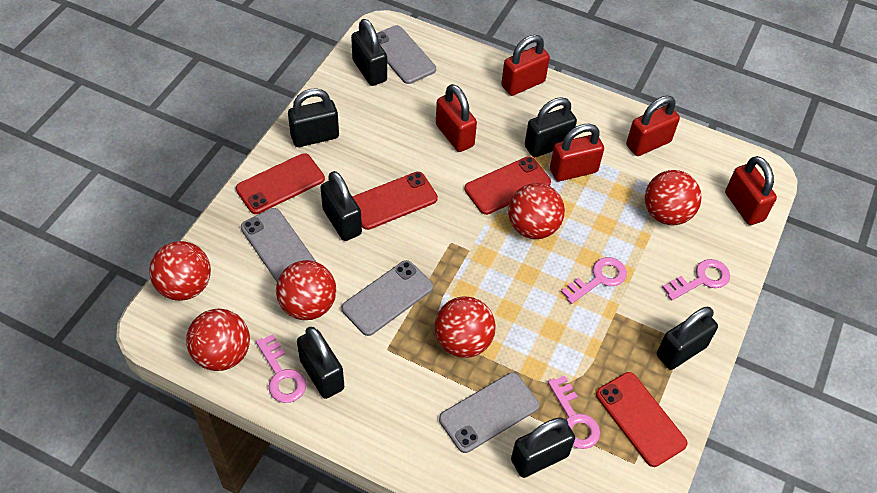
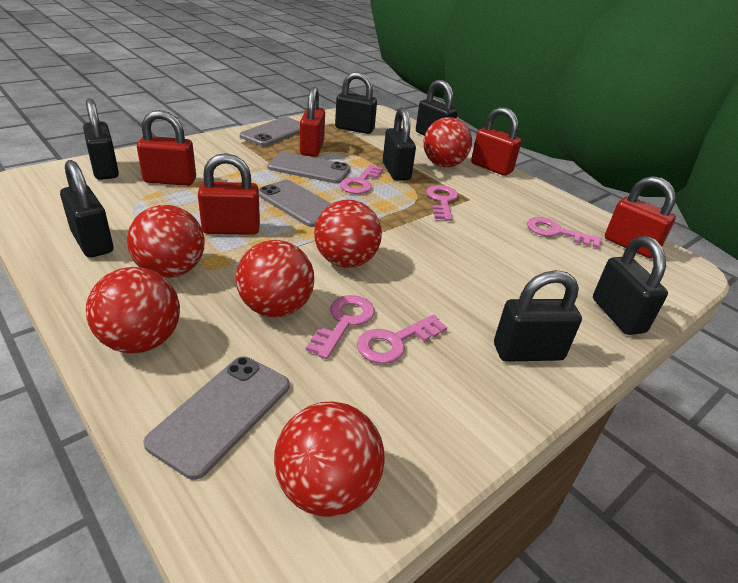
pink key: 4 -> 5
red phone: 4 -> 0

